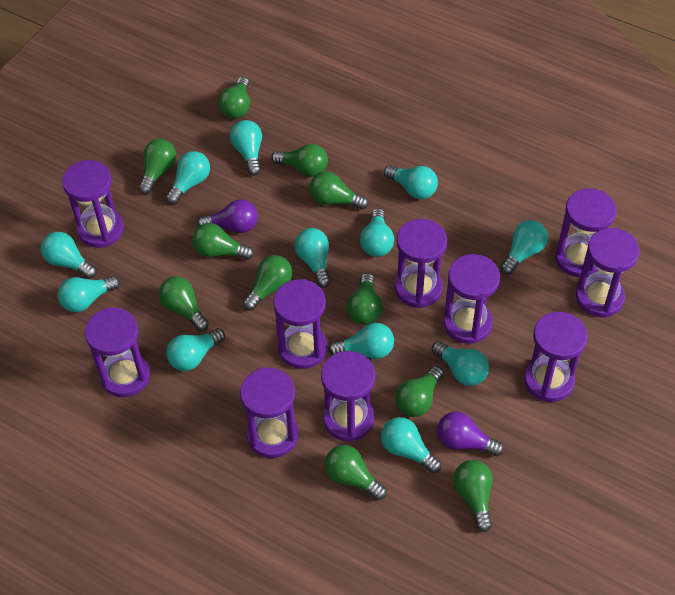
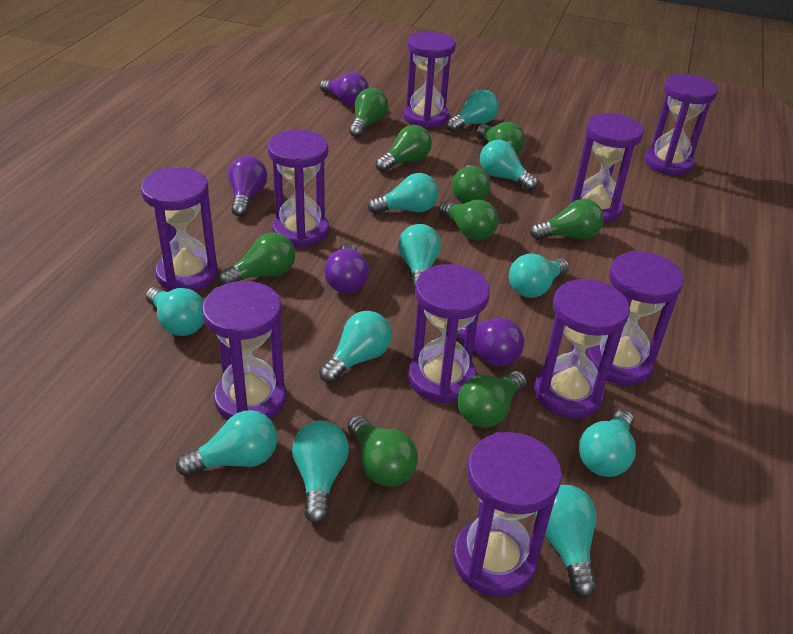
green light bulb: 11 -> 9
purple light bulb: 2 -> 4
turquoise light bulb: 12 -> 11

